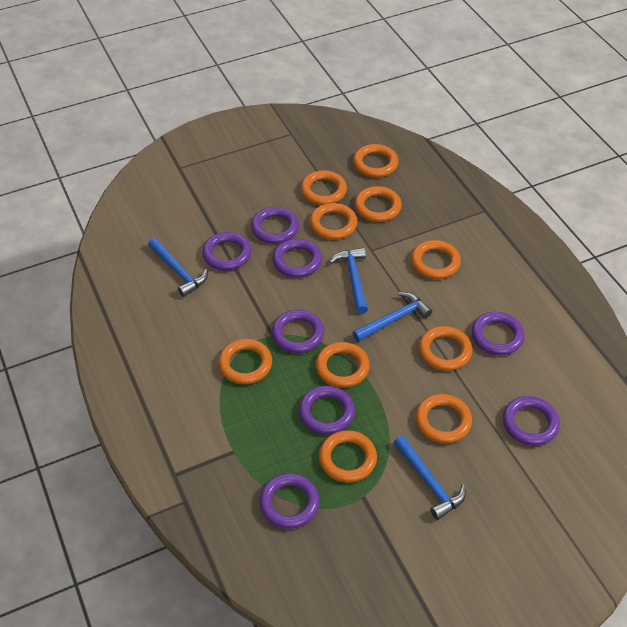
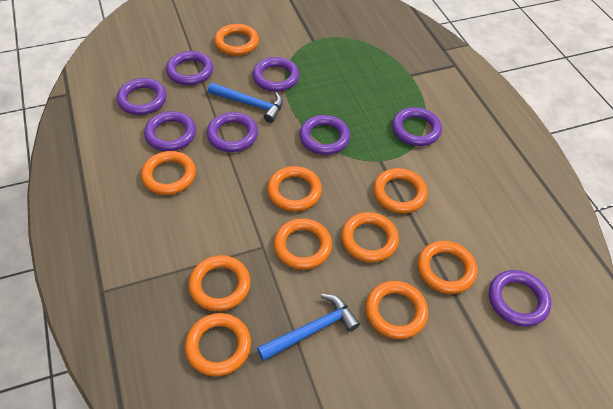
blue hammer: 4 -> 2

